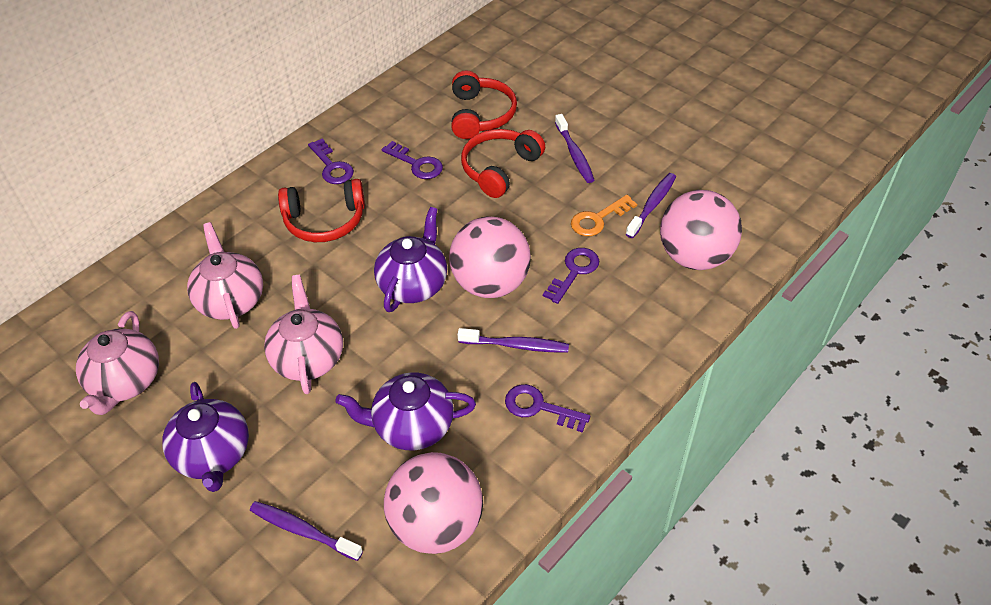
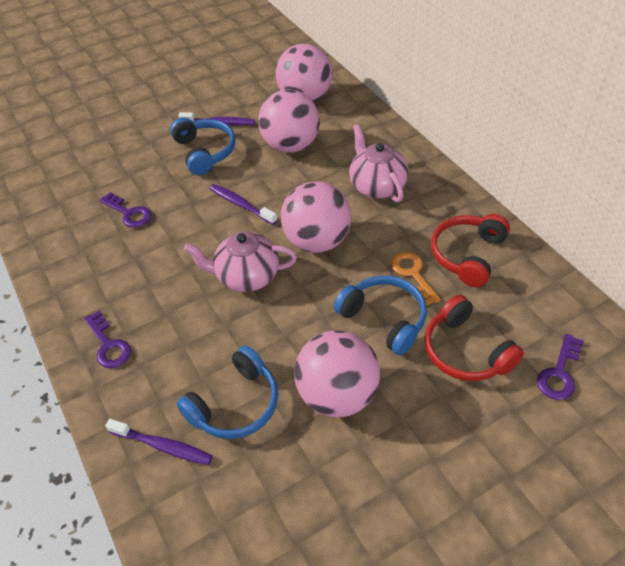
blue headphones: 0 -> 3
pink ball: 3 -> 4
pink teapot: 3 -> 2
purple key: 4 -> 3
purple teapot: 3 -> 0
purple toothbrush: 4 -> 3
red headphones: 3 -> 2

